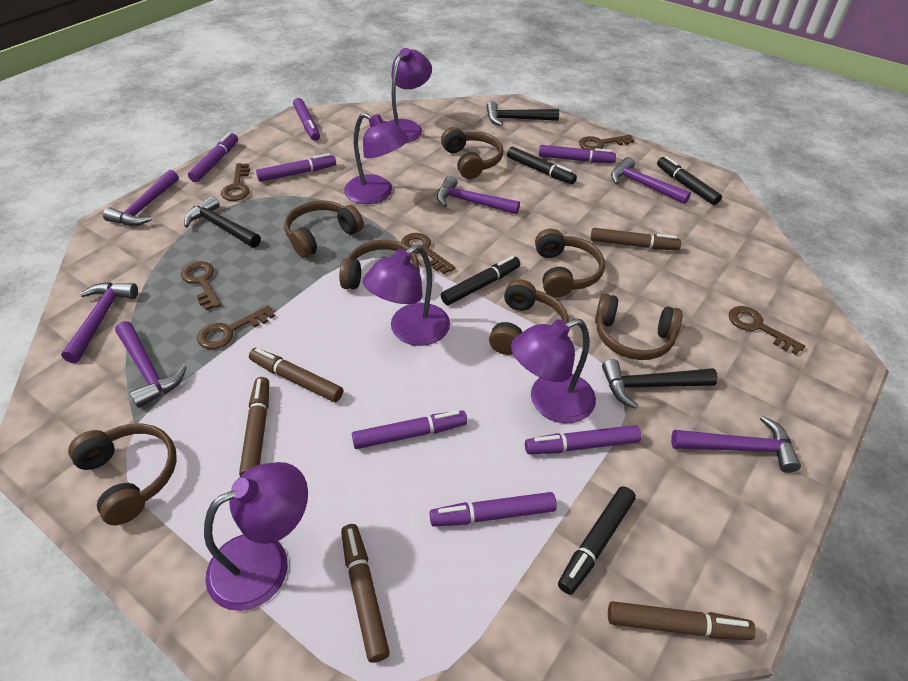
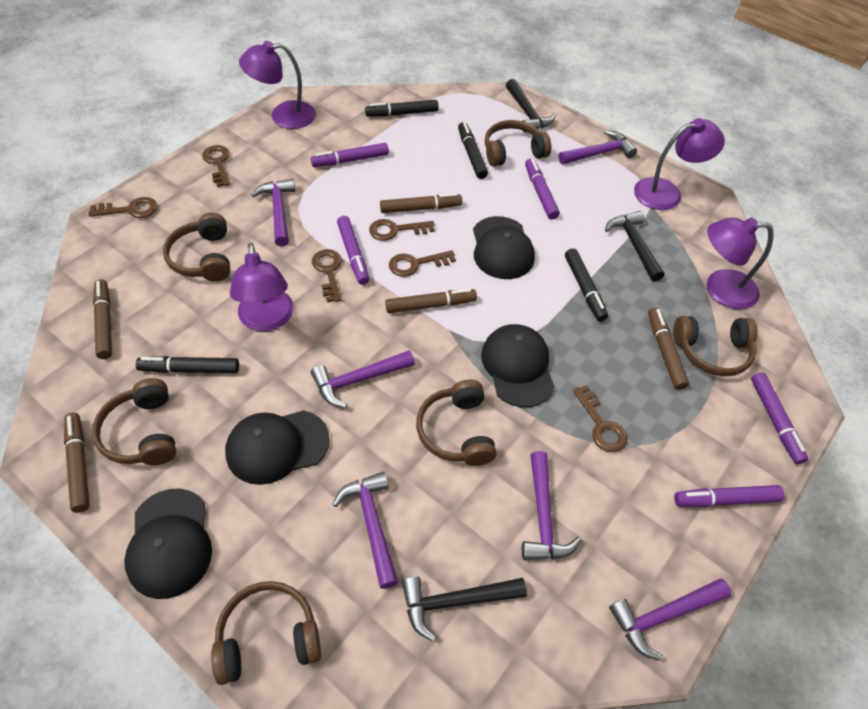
black cap: 0 -> 4
brown headphones: 7 -> 6
purple lamp: 5 -> 4
purple marker: 7 -> 5

